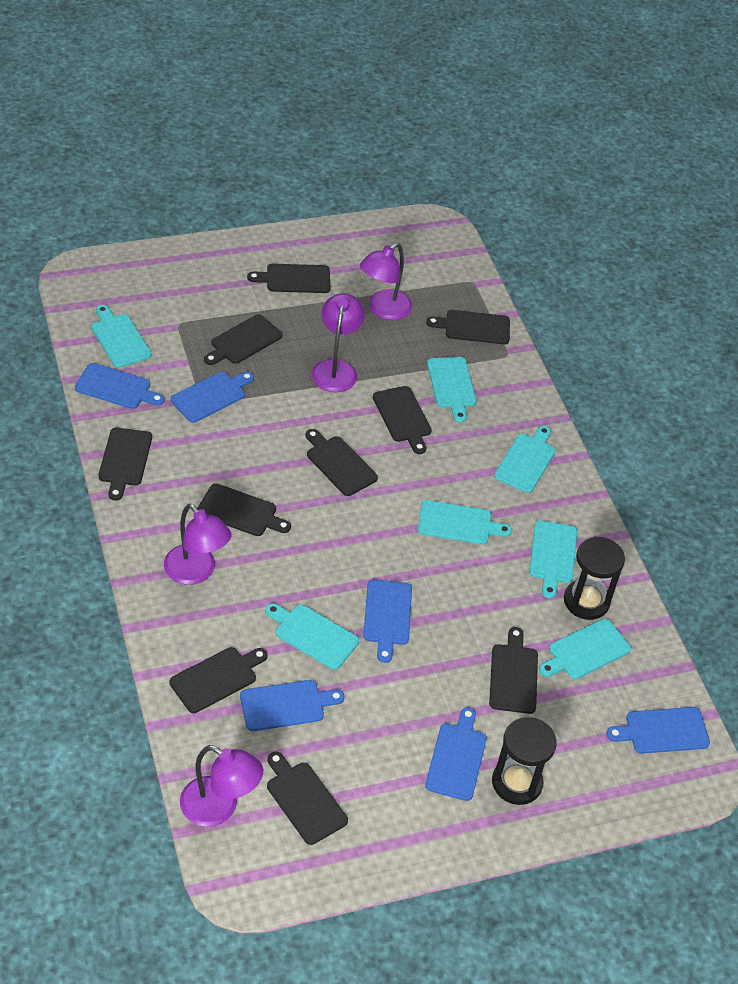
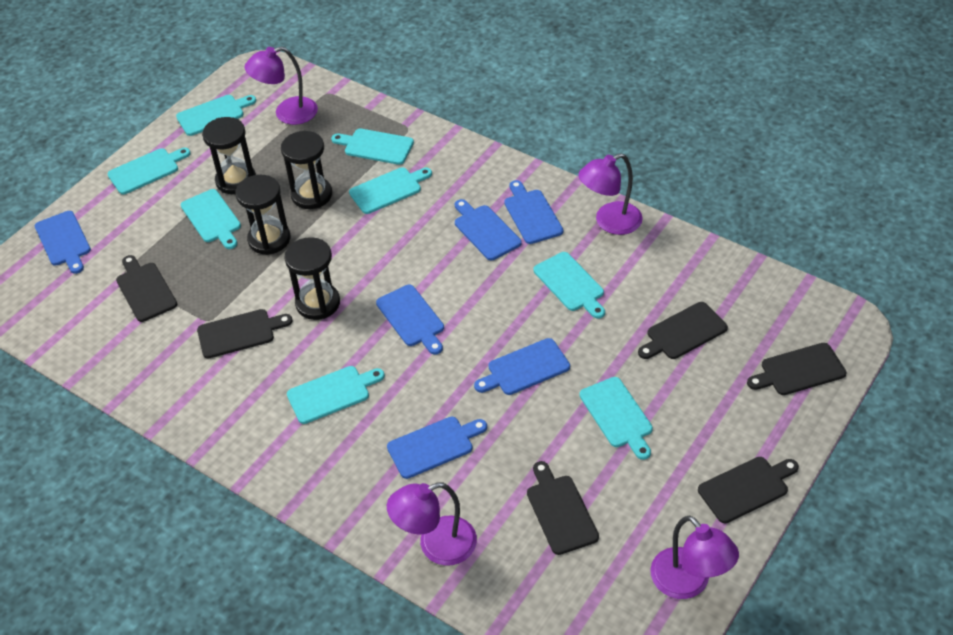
black cutting board: 10 -> 6
black hourglass: 2 -> 4
turquoise cutting board: 7 -> 8

